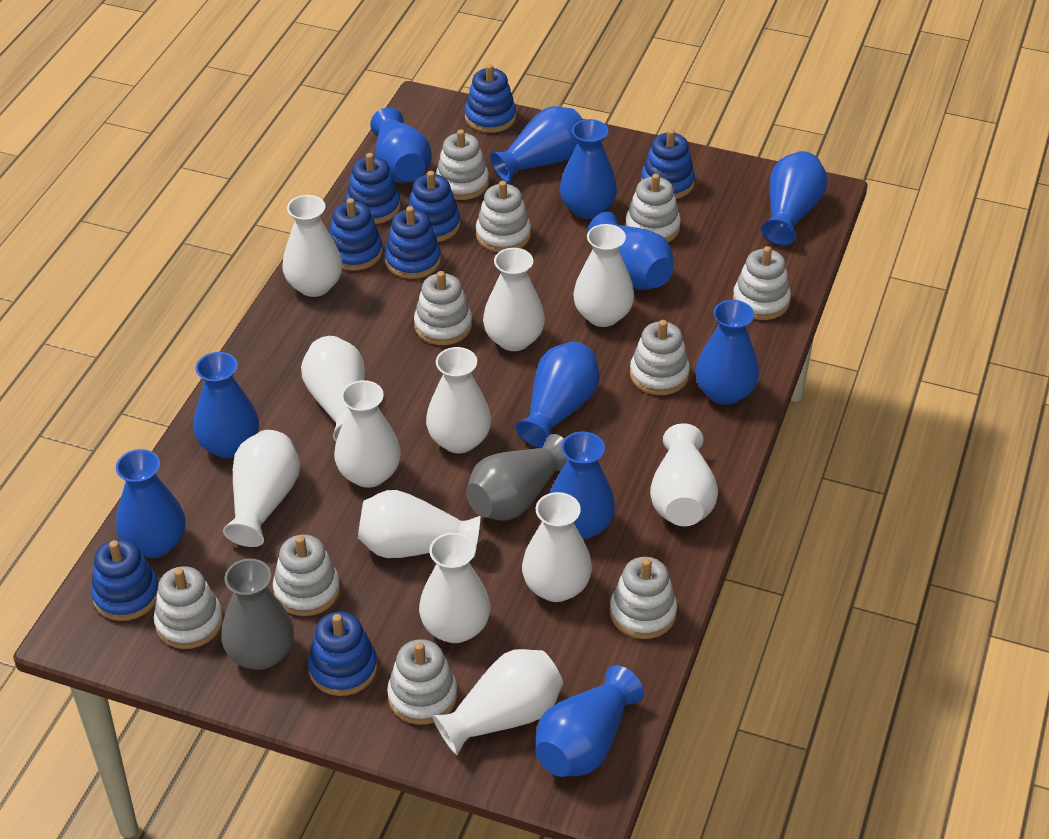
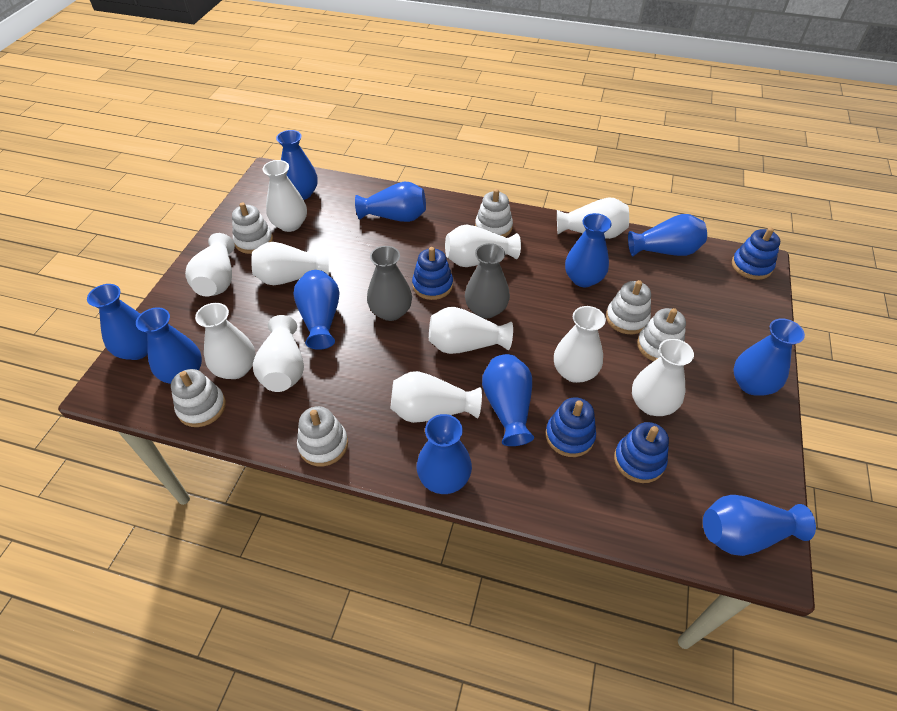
blue stacking toy: 8 -> 4
white stacking toy: 10 -> 6
white vase: 12 -> 11

